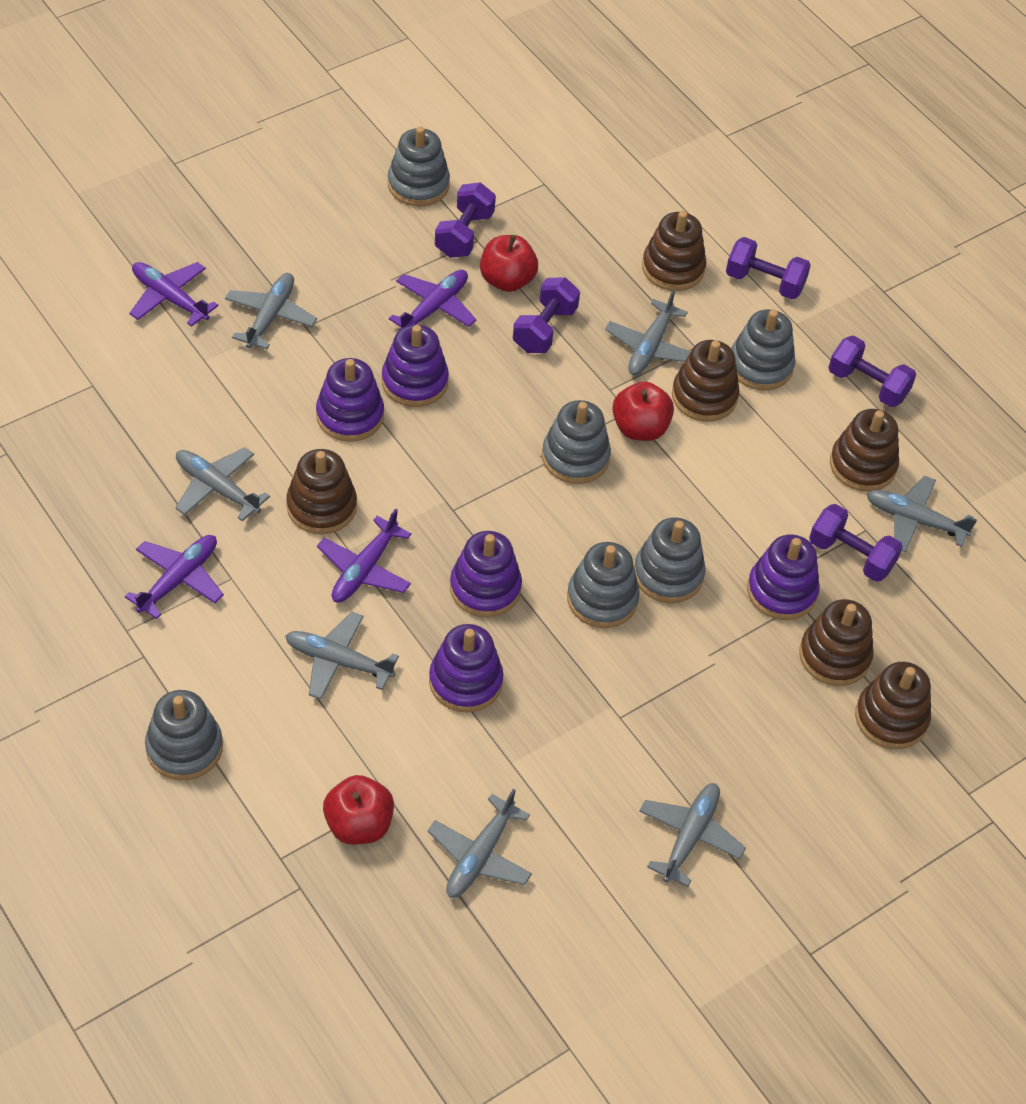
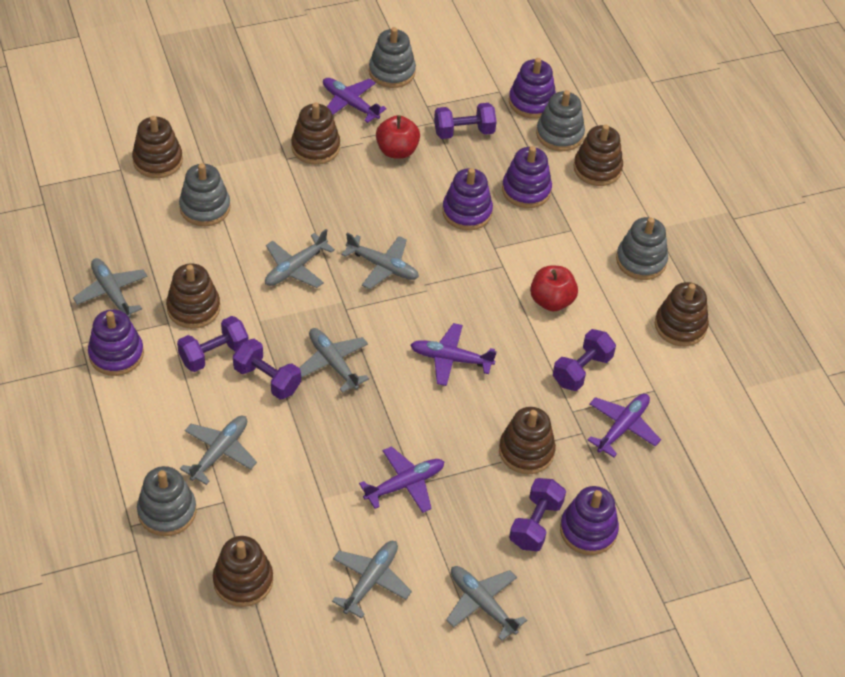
brown stacking toy: 6 -> 7
grey stacking toy: 6 -> 5
red apple: 3 -> 2

